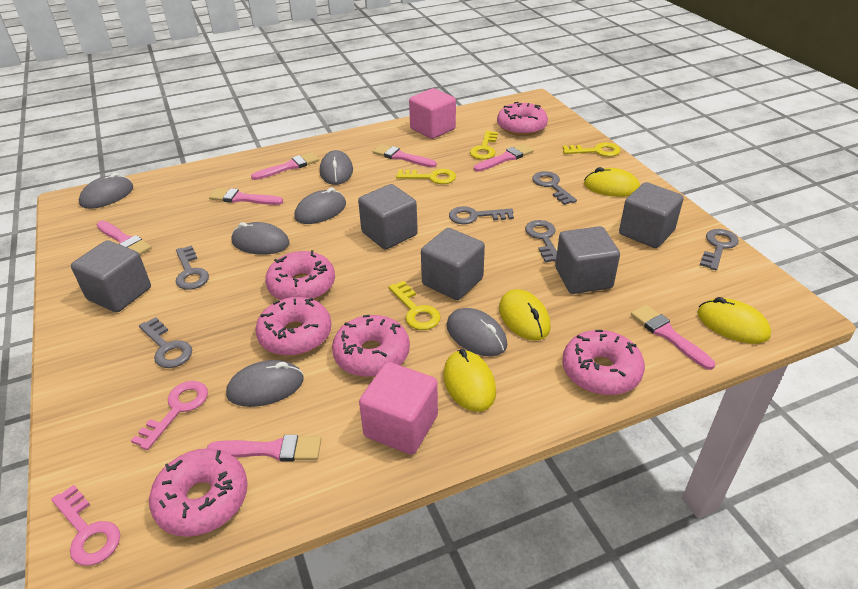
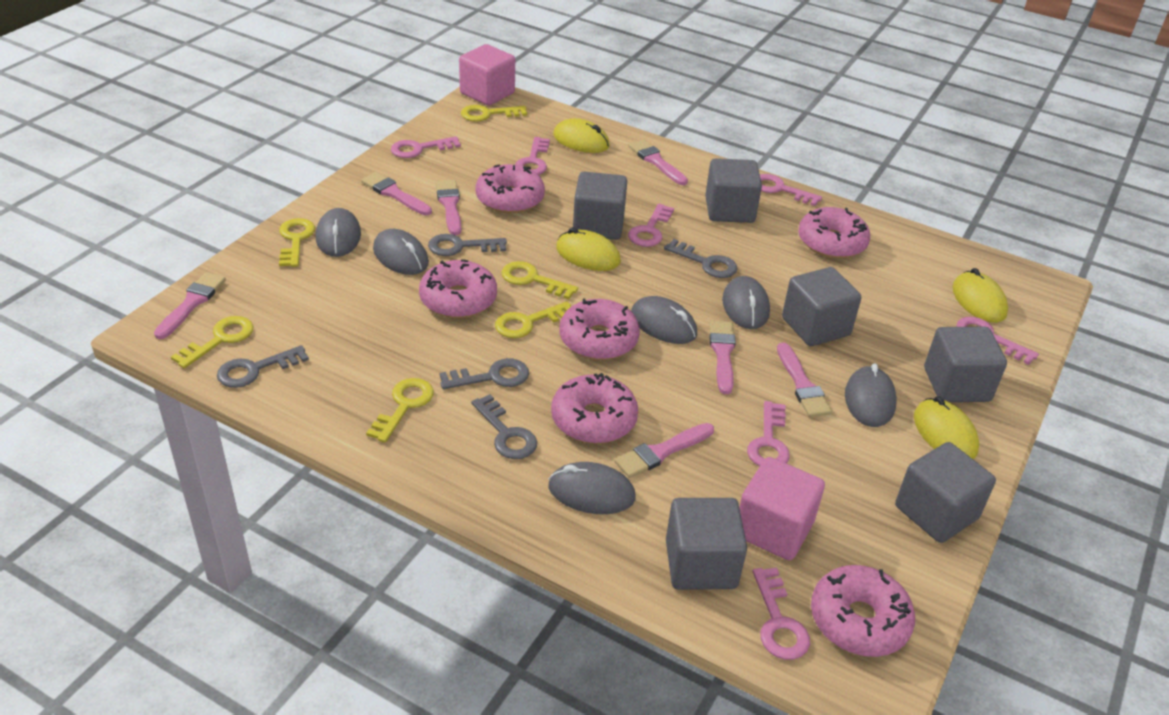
grey cube: 5 -> 6
grey key: 6 -> 5
pink key: 2 -> 7
yellow key: 4 -> 6

